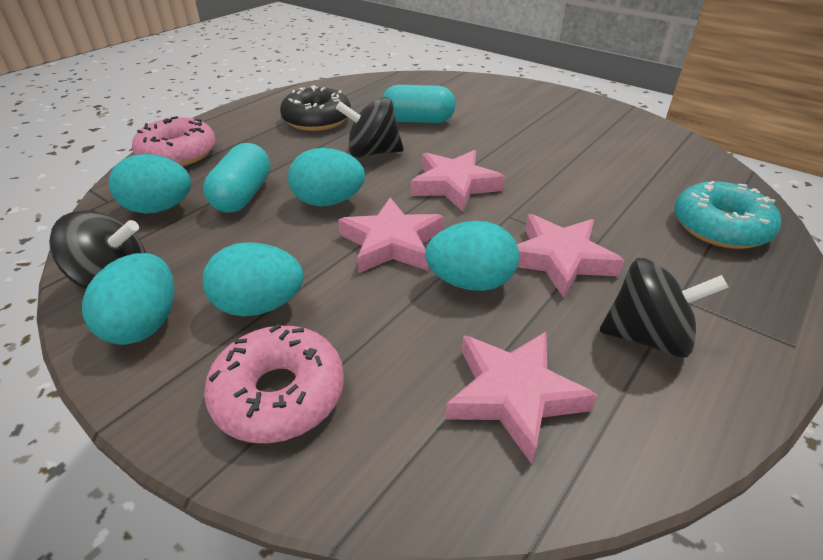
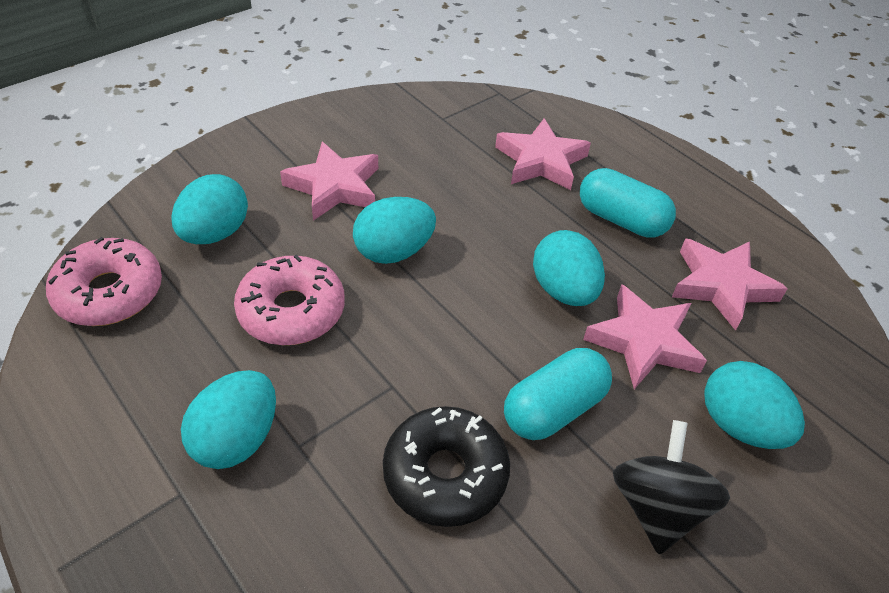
black spinning top: 3 -> 1
turquoise donut: 1 -> 0

